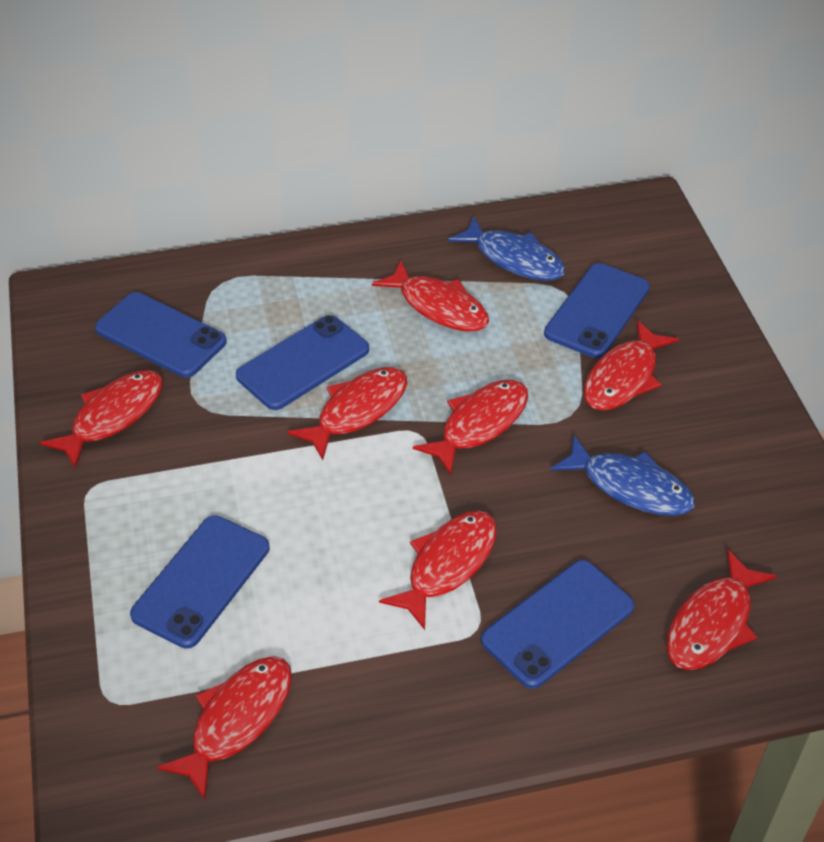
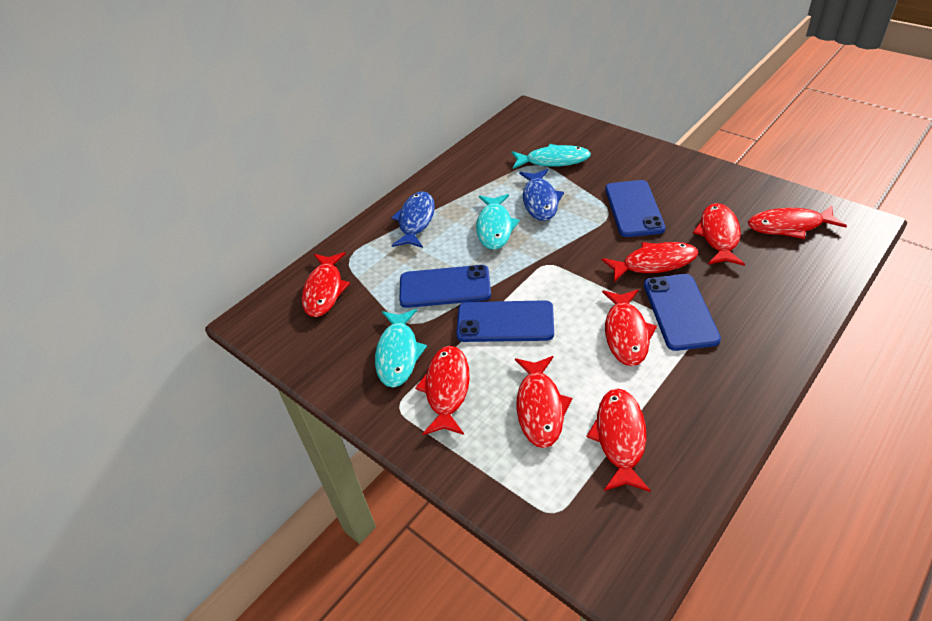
blue phone: 5 -> 4
turquoise fish: 0 -> 3

